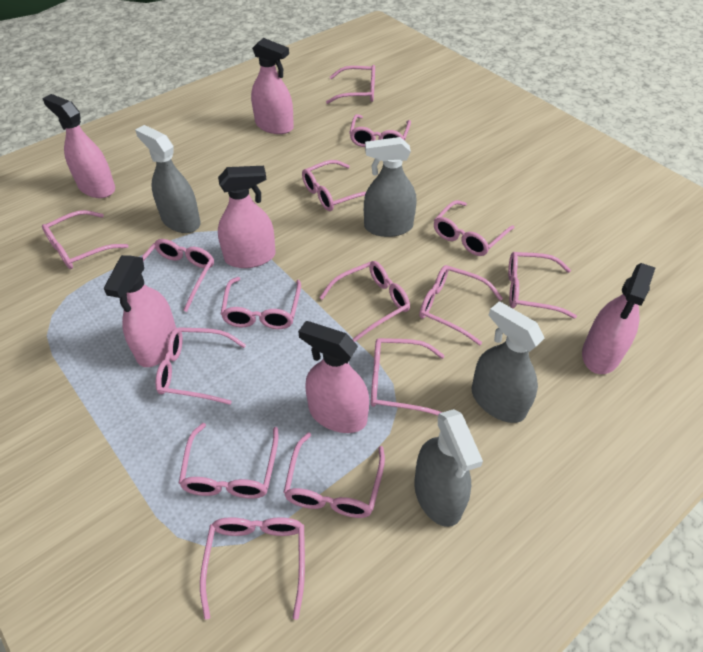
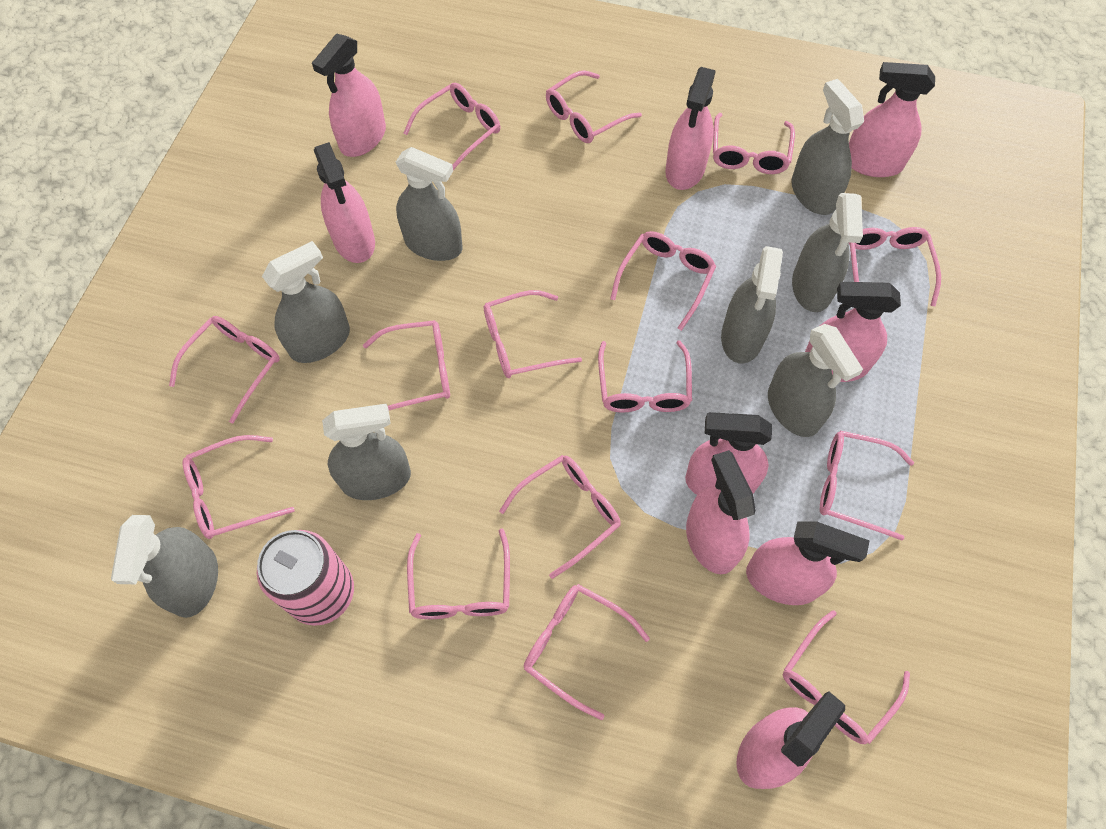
grey spray bottle: 4 -> 8
pink can: 0 -> 1
pink spray bottle: 6 -> 9

